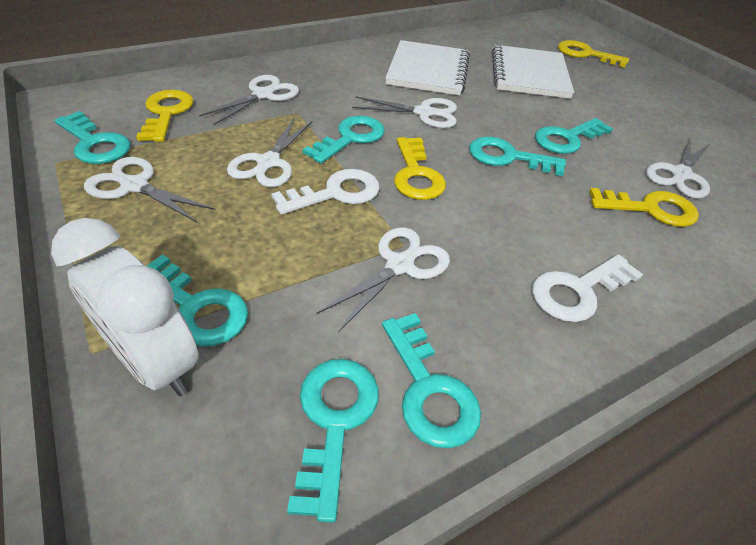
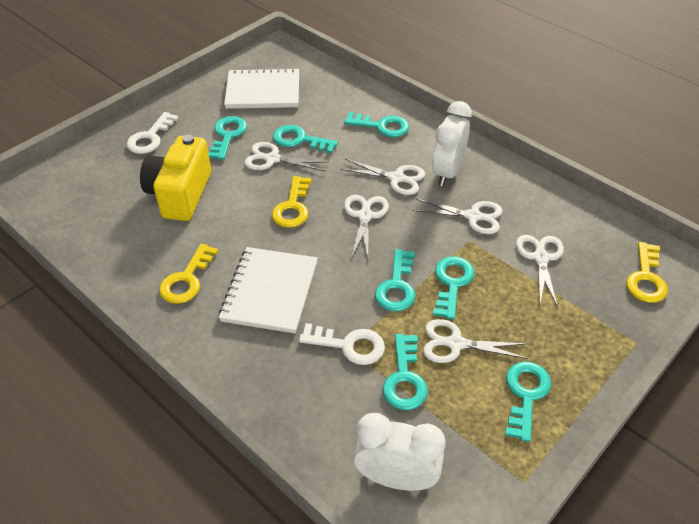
white clock: 1 -> 2
yellow camera: 0 -> 1
yellow key: 4 -> 3

